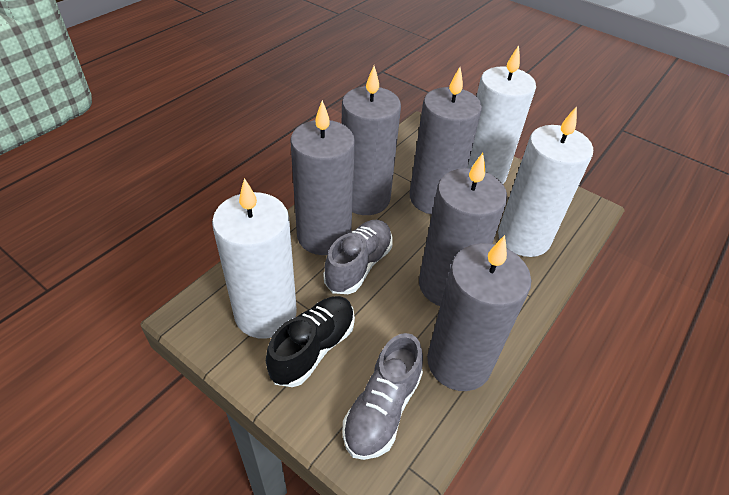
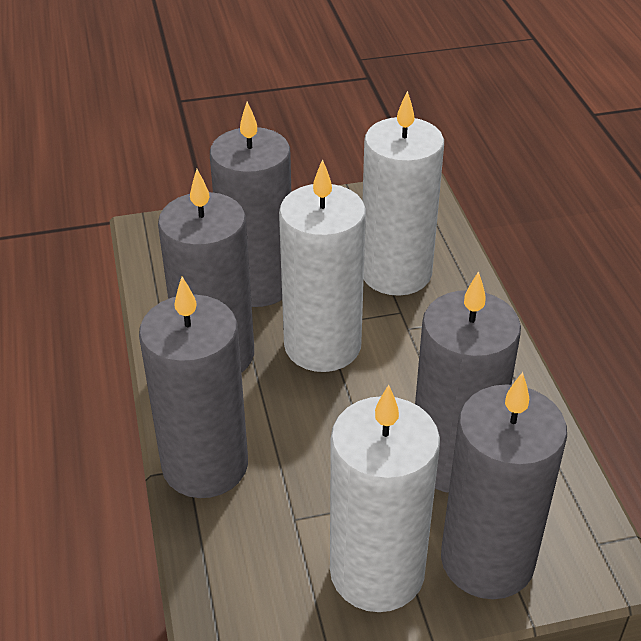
black shoe: 1 -> 0
grey shoe: 2 -> 0

